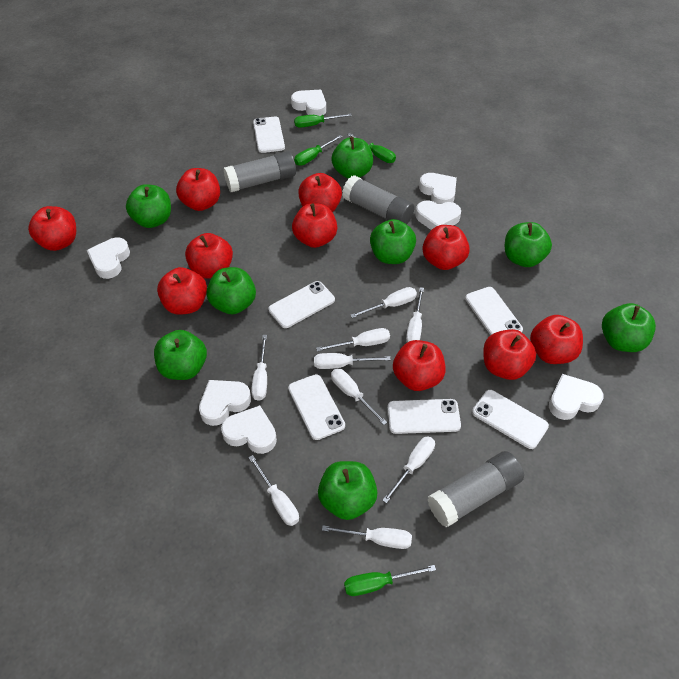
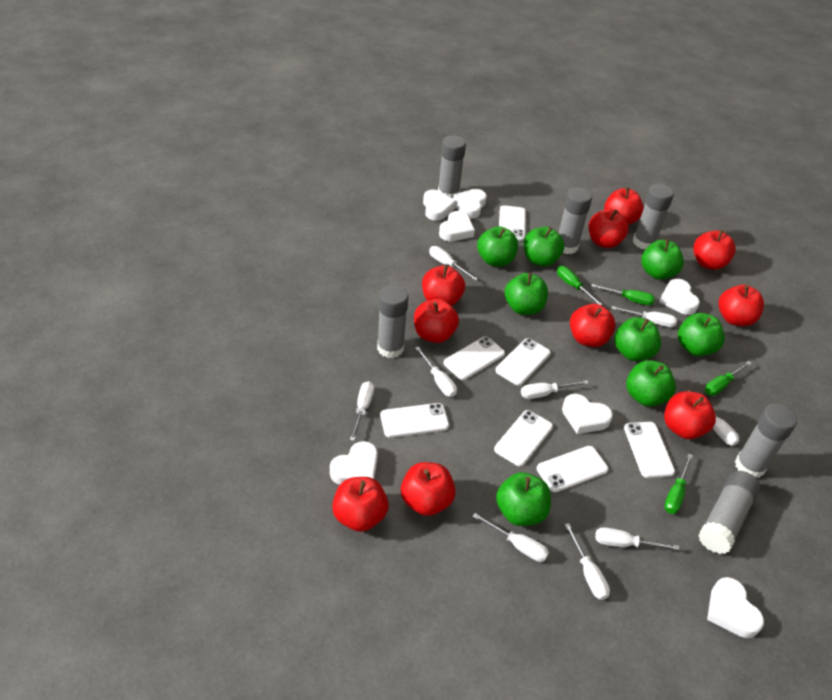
grey glue stick: 3 -> 6
white phone: 6 -> 7

